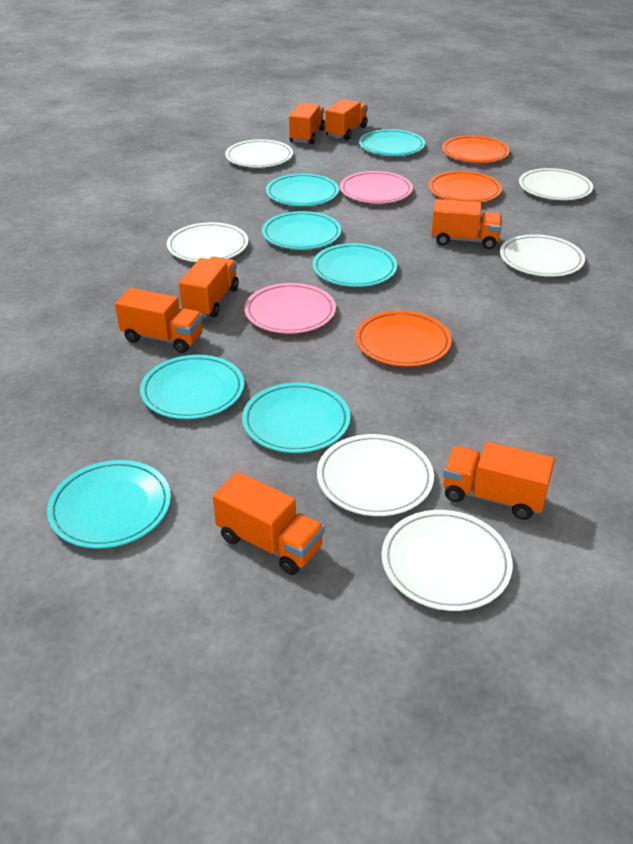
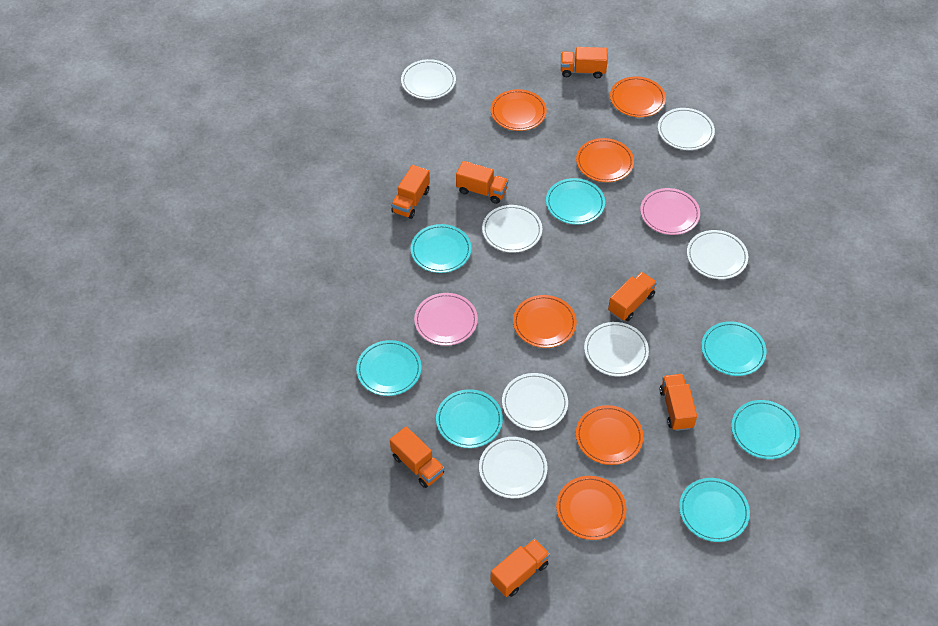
orange plate: 3 -> 6
white plate: 6 -> 7

